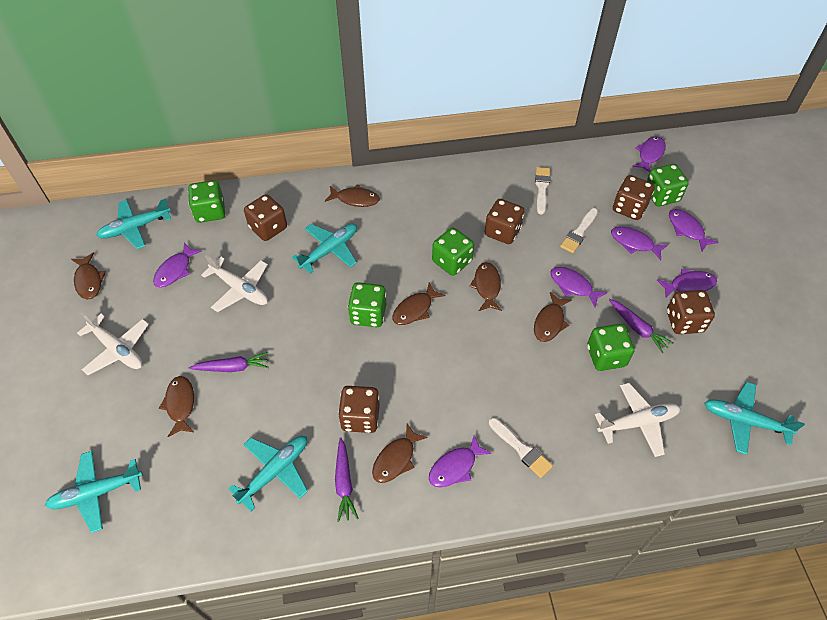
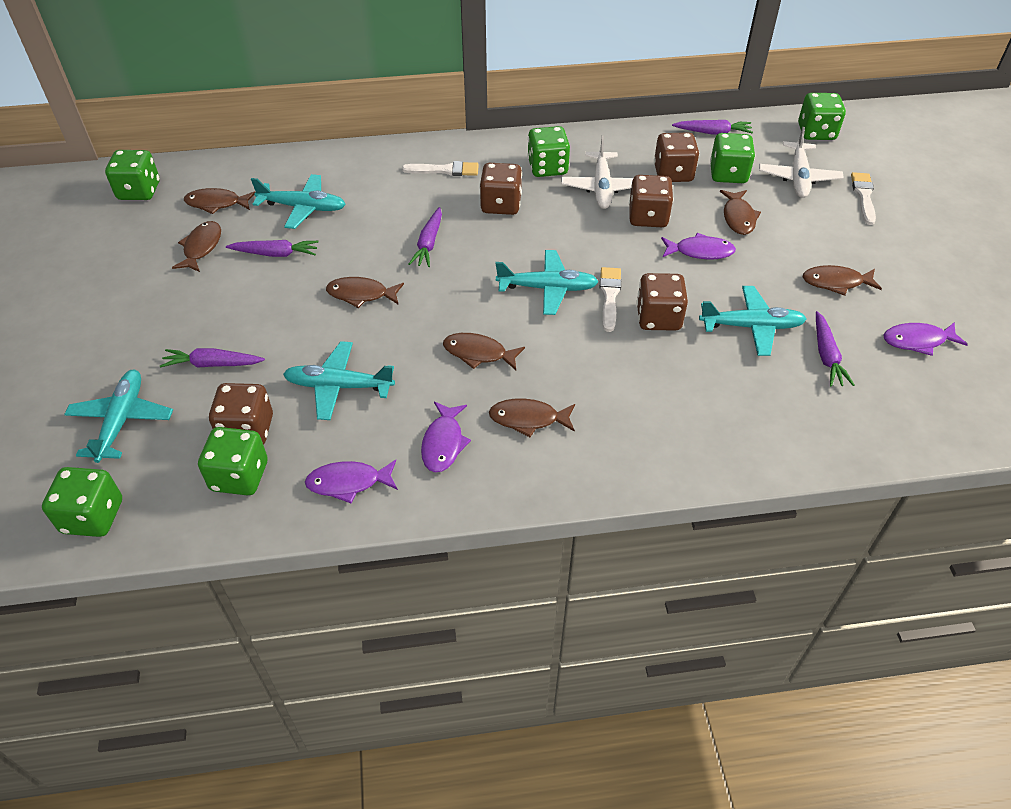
green dice: 5 -> 6
purple carrot: 3 -> 5
purple fish: 7 -> 4
white plane: 3 -> 2

